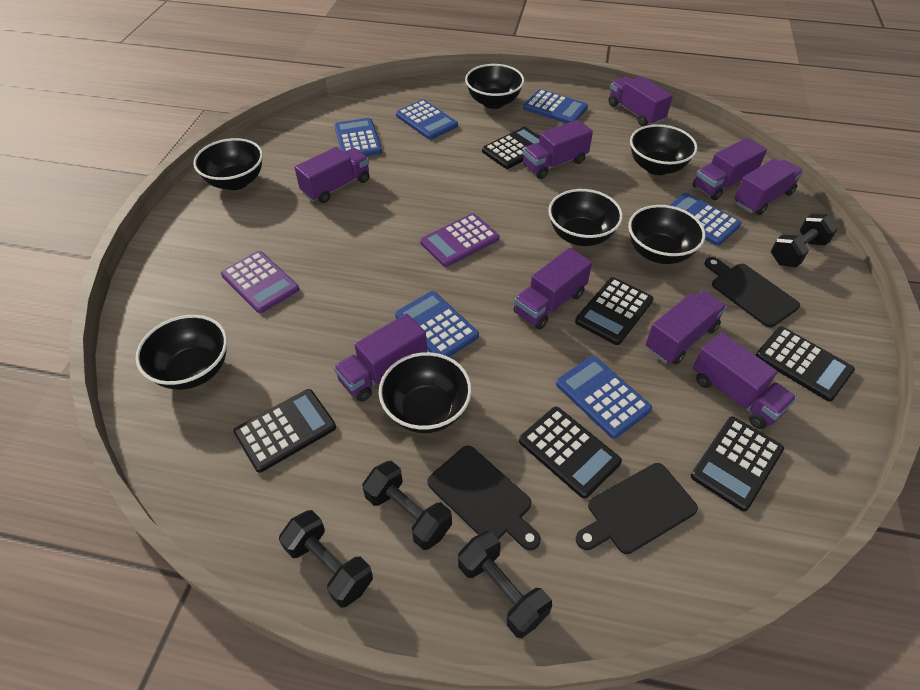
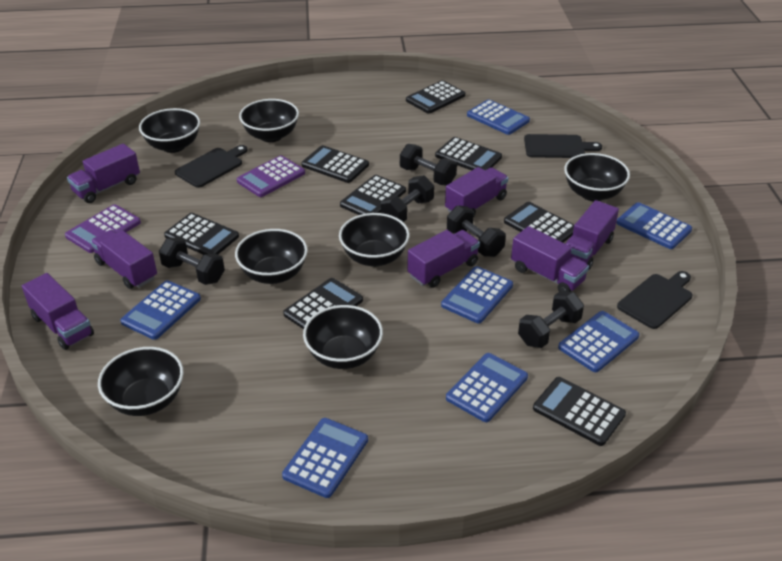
black calculator: 6 -> 8
black dumbbell: 4 -> 5
blue calculator: 6 -> 7
purple truck: 9 -> 7

